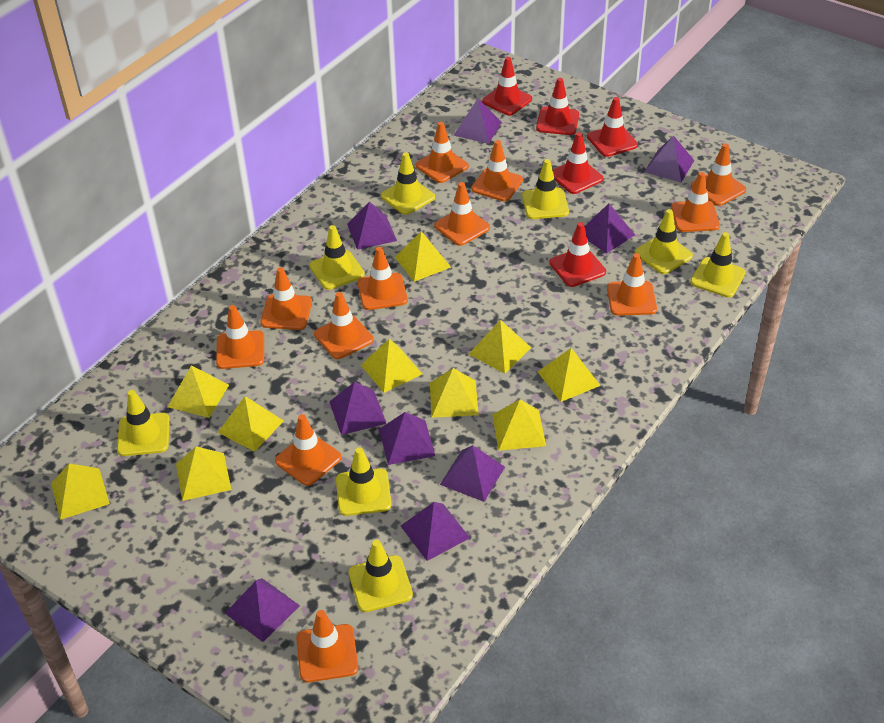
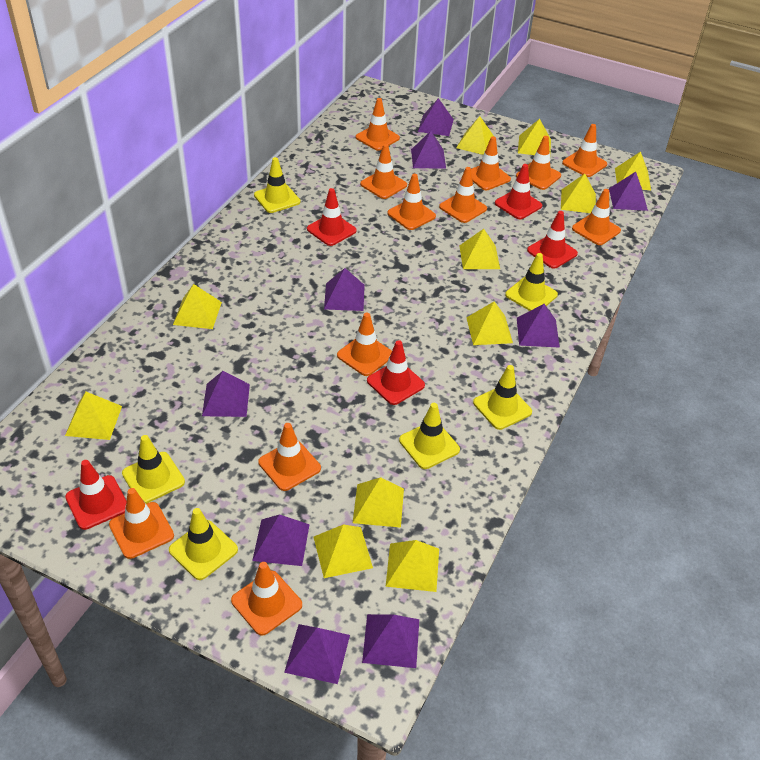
yellow pyramid: 10 -> 11
yellow traffic cone: 8 -> 6

